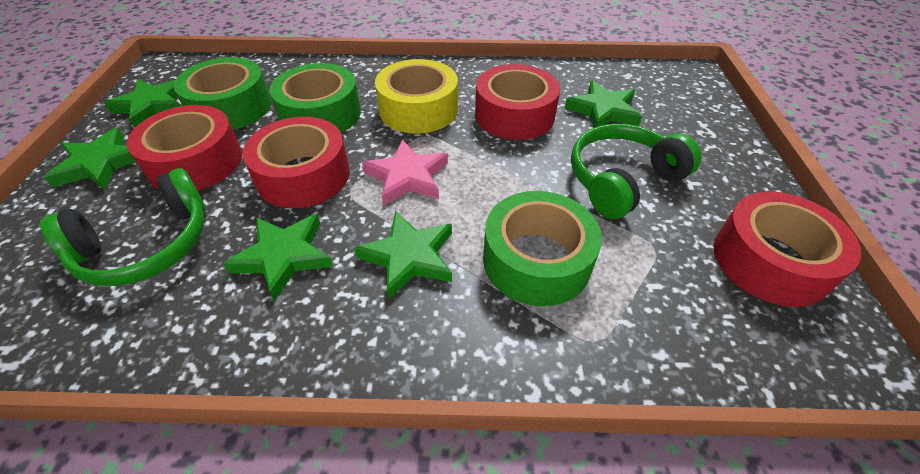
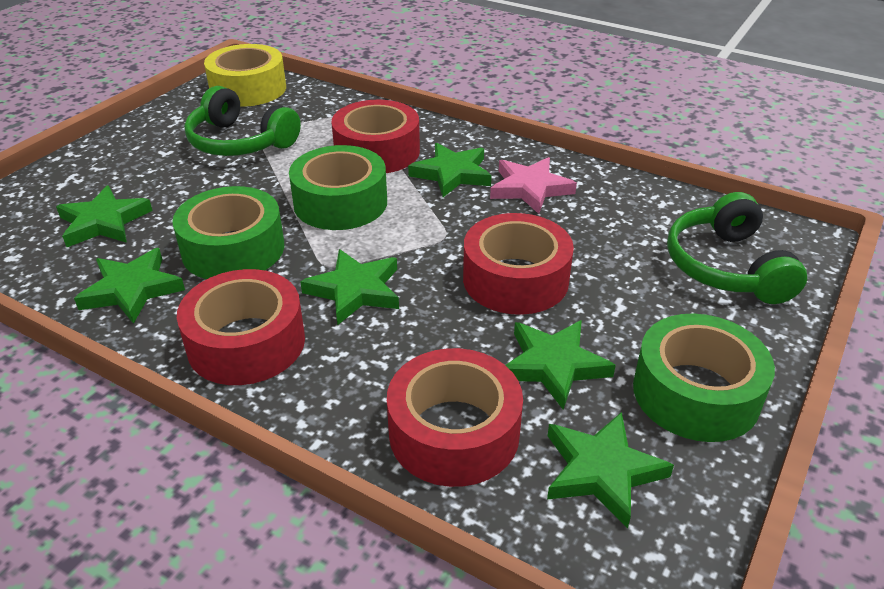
green star: 5 -> 6

